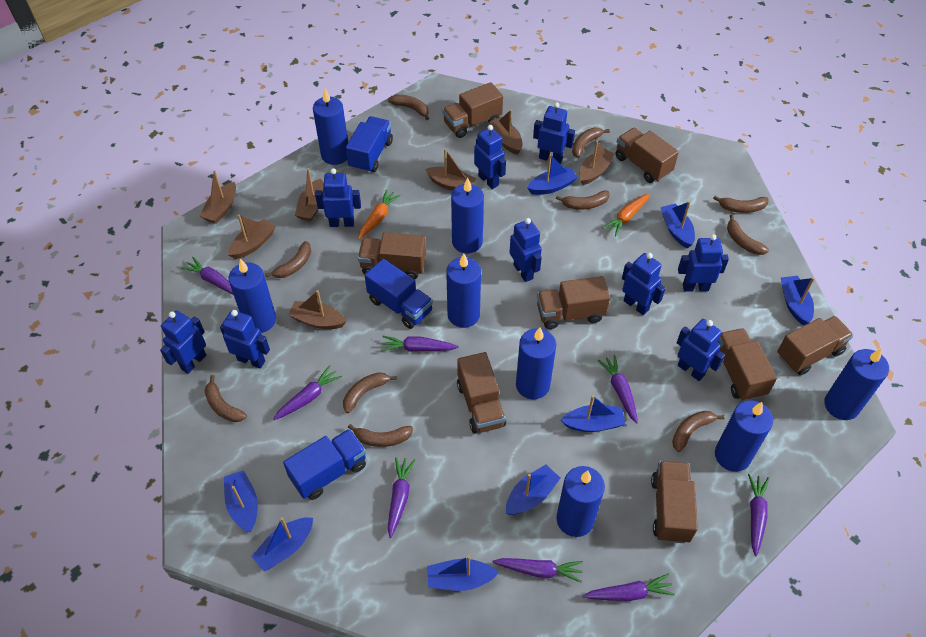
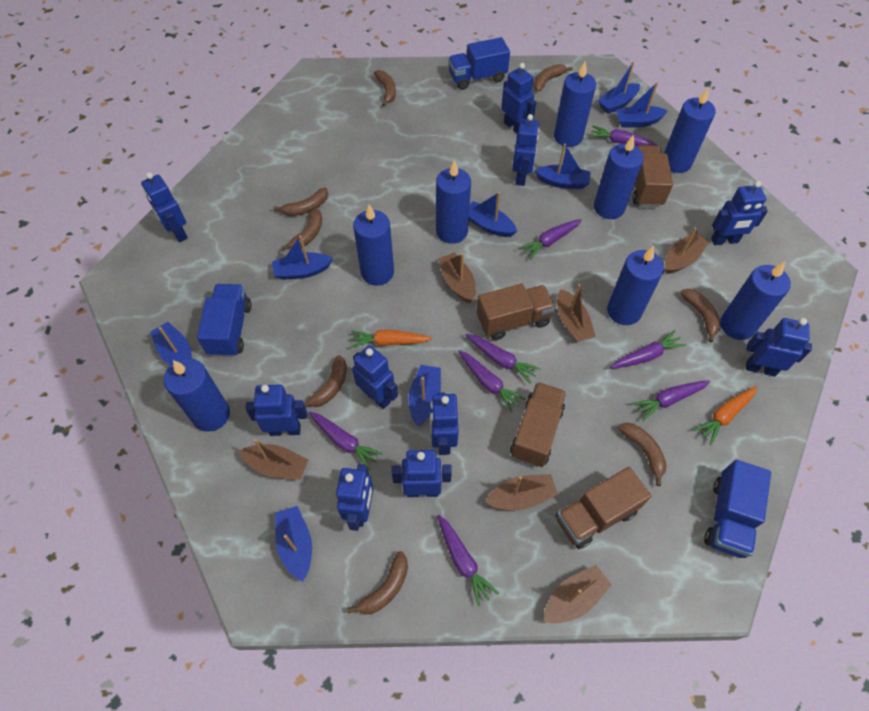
blue robot: 9 -> 10
brown banana: 10 -> 8
brown boat: 7 -> 6
brown truck: 8 -> 4

